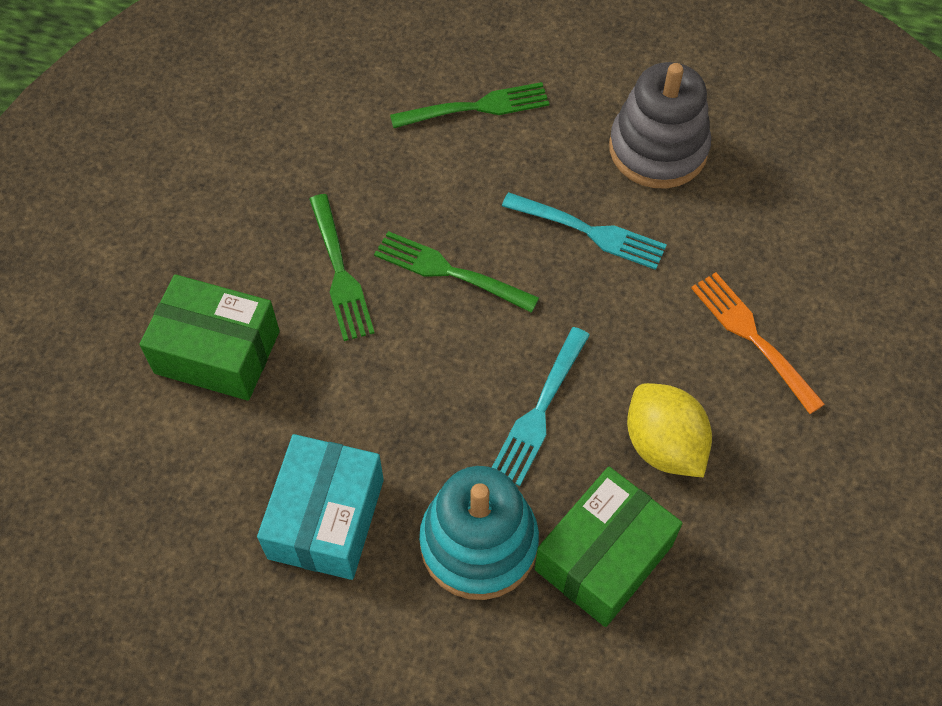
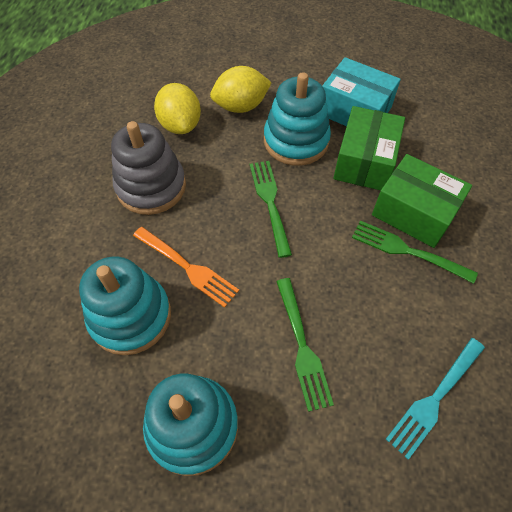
turquoise fork: 2 -> 1
turquoise stacking toy: 1 -> 3
yellow lemon: 1 -> 2

